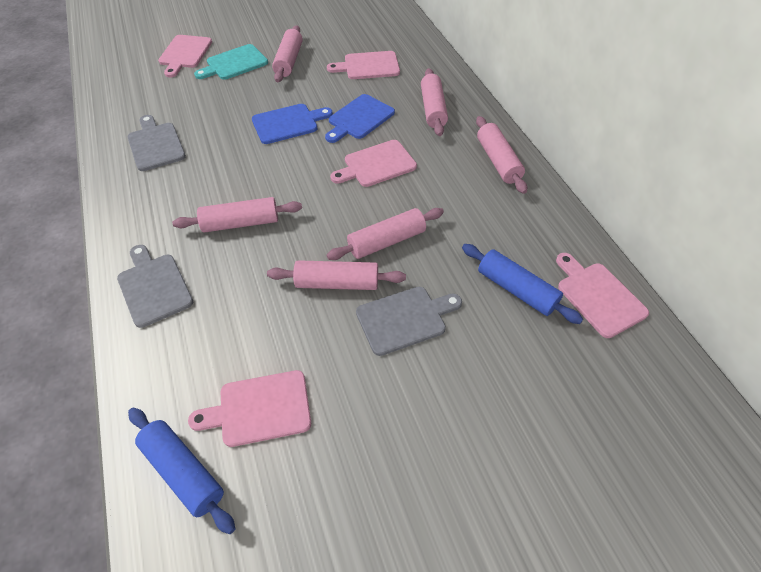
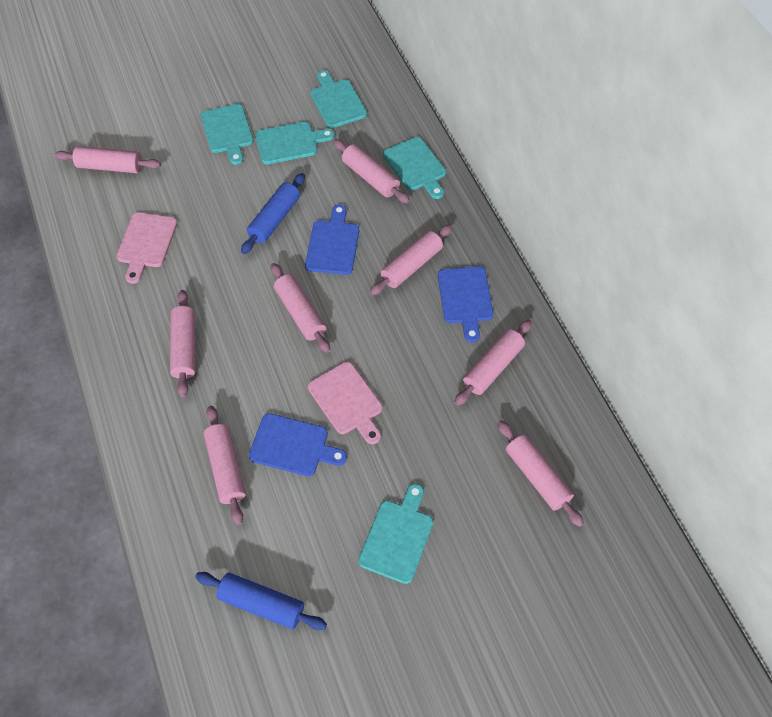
blue cutting board: 2 -> 3
grey cutting board: 3 -> 0
pink cutting board: 5 -> 2
pink rolling pin: 6 -> 8
turquoise cutting board: 1 -> 5

